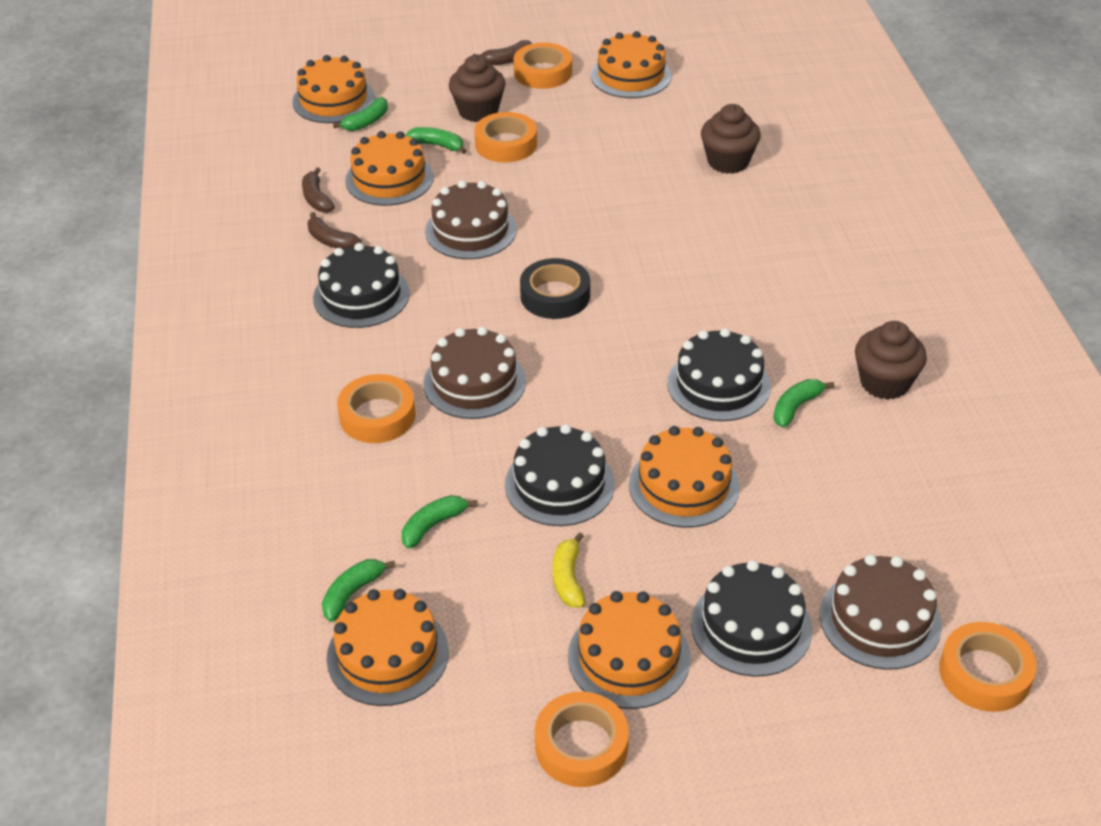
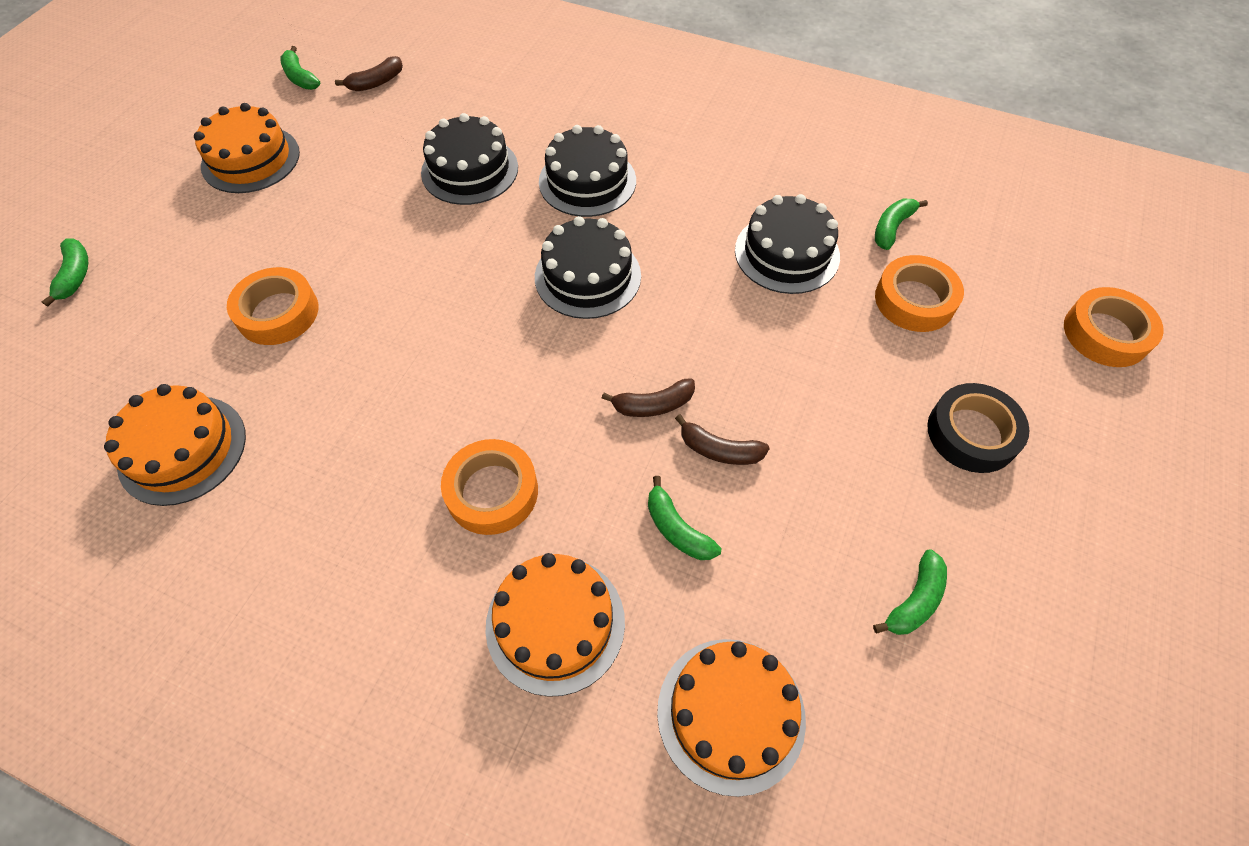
brown cake: 3 -> 0
brown cupcake: 3 -> 0
orange cake: 6 -> 4
orange tape: 5 -> 4
yellow banana: 1 -> 0

